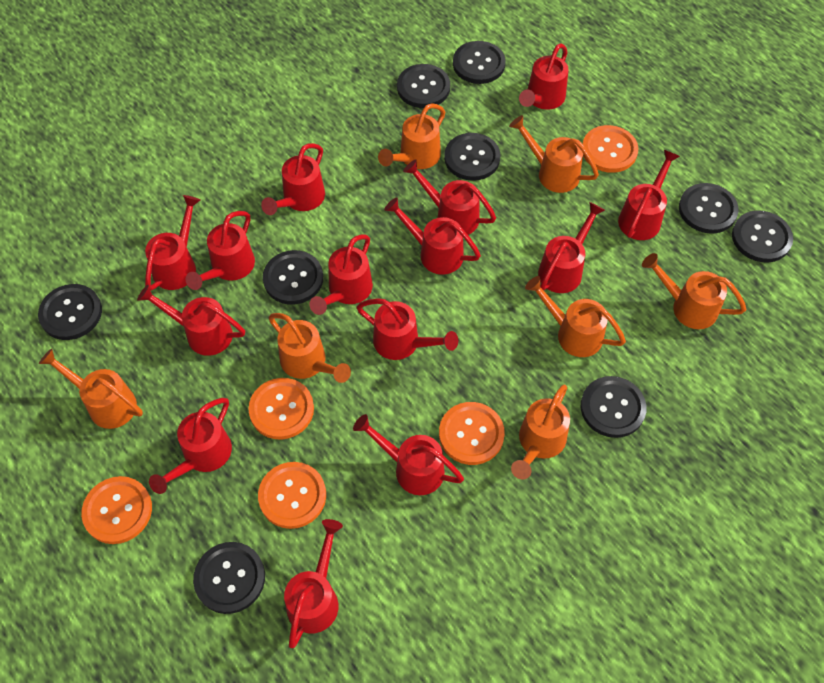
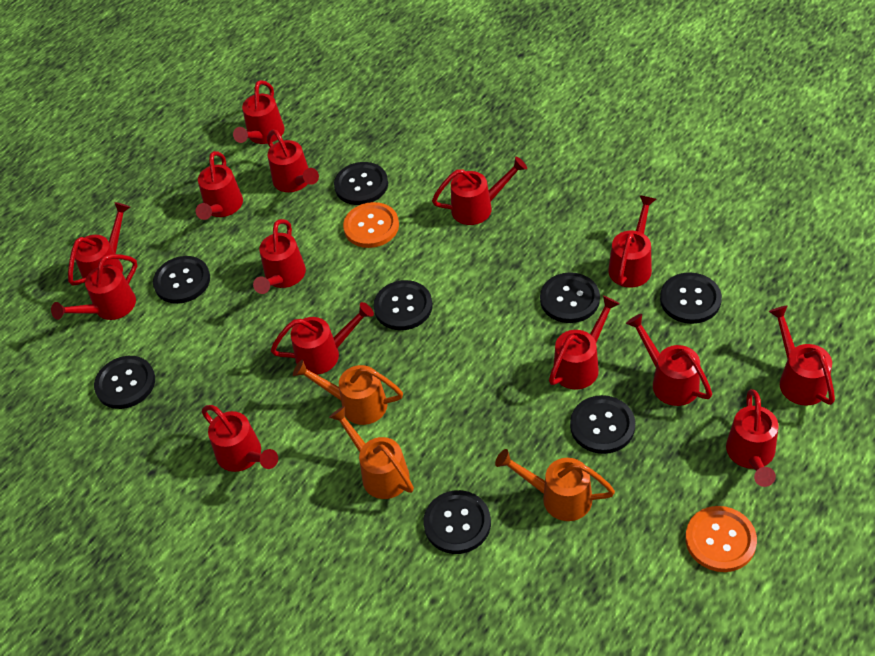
black button: 9 -> 8
orange button: 5 -> 2
orange watering can: 7 -> 3

